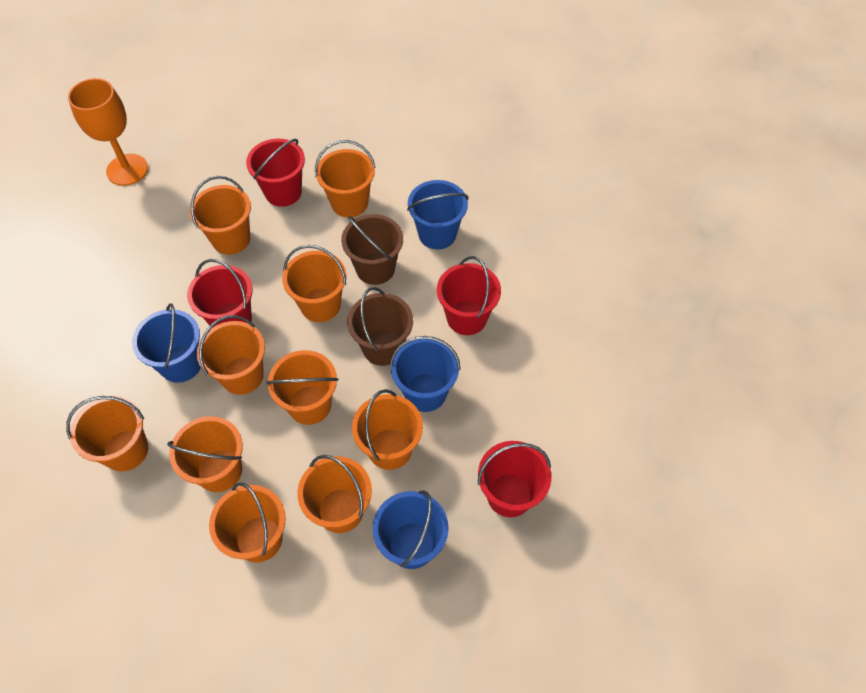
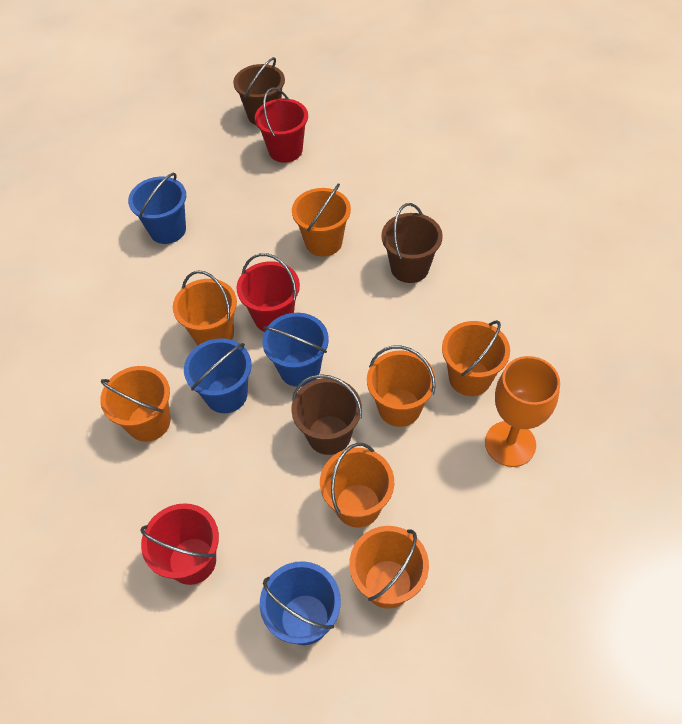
brown bucket: 2 -> 3
orange bucket: 10 -> 7
red bucket: 4 -> 3

